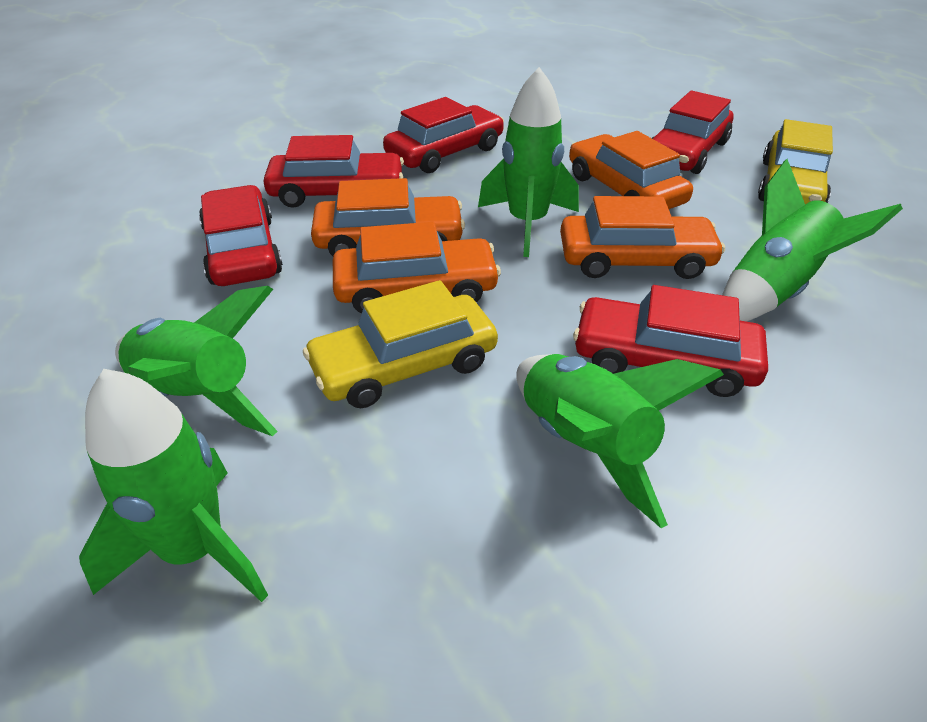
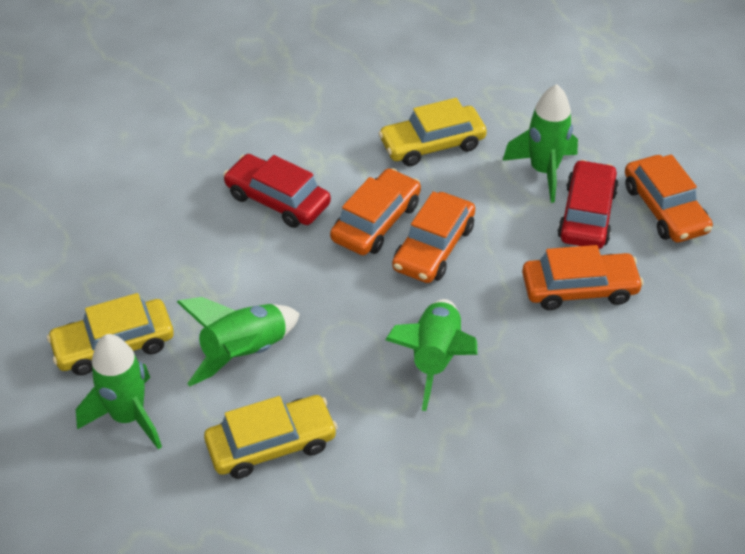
green rocket: 5 -> 4
red car: 5 -> 2
yellow car: 2 -> 3

